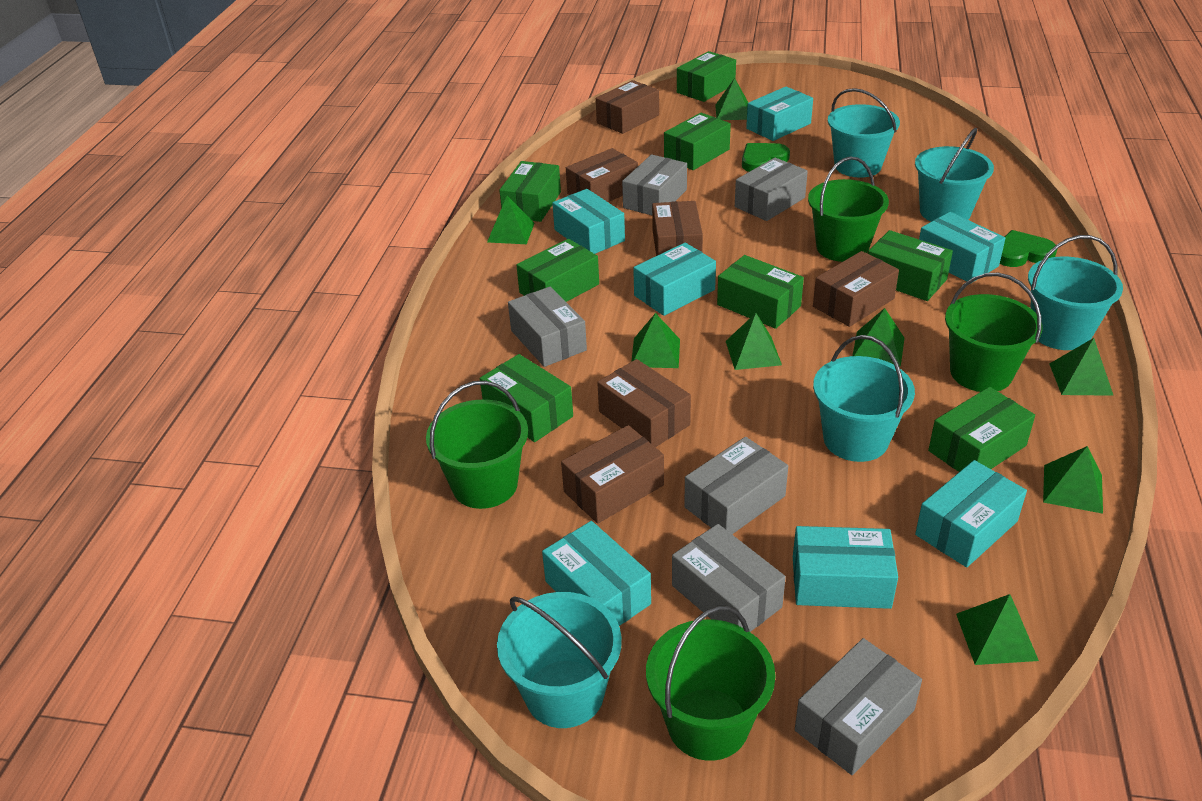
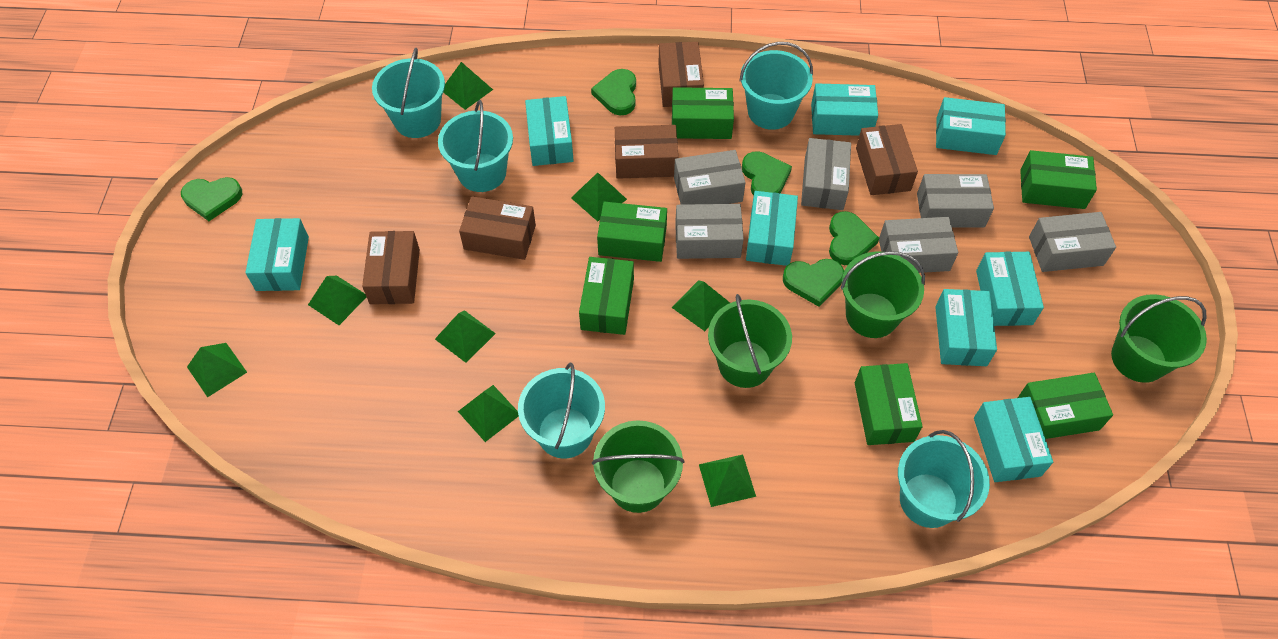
brown box: 6 -> 5
green box: 8 -> 6
green heart: 2 -> 5
turquoise box: 7 -> 8

